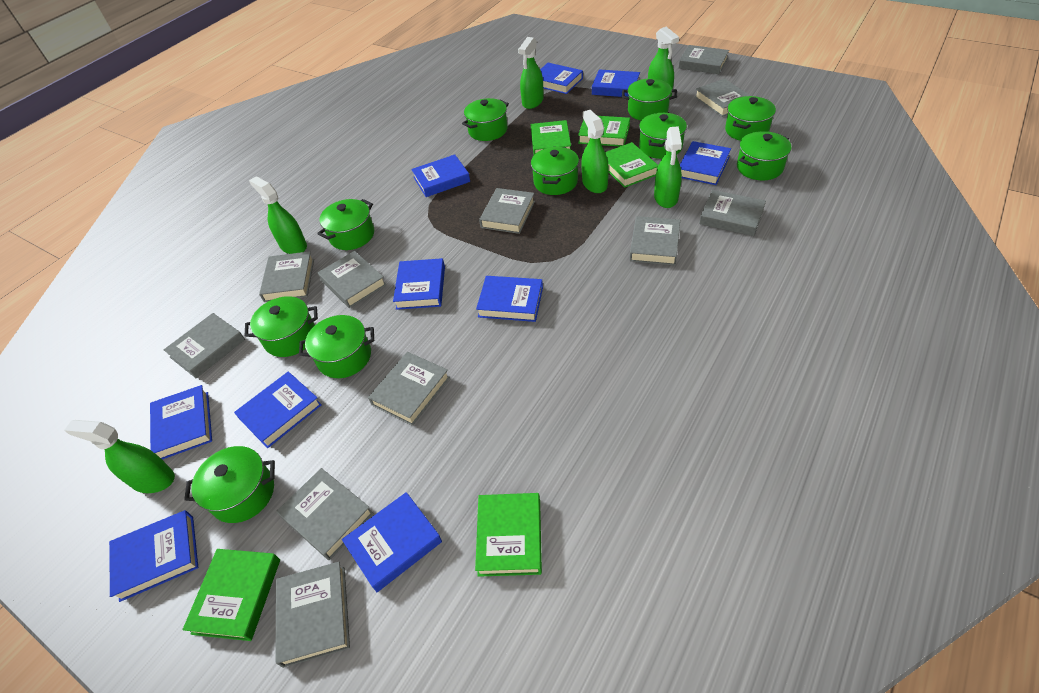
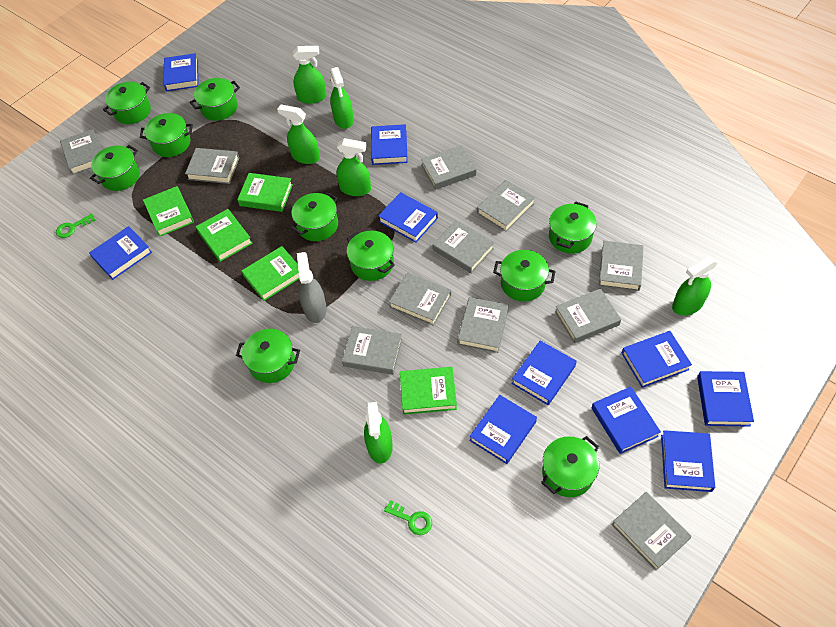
green key: 0 -> 2
grey spray bottle: 0 -> 1

